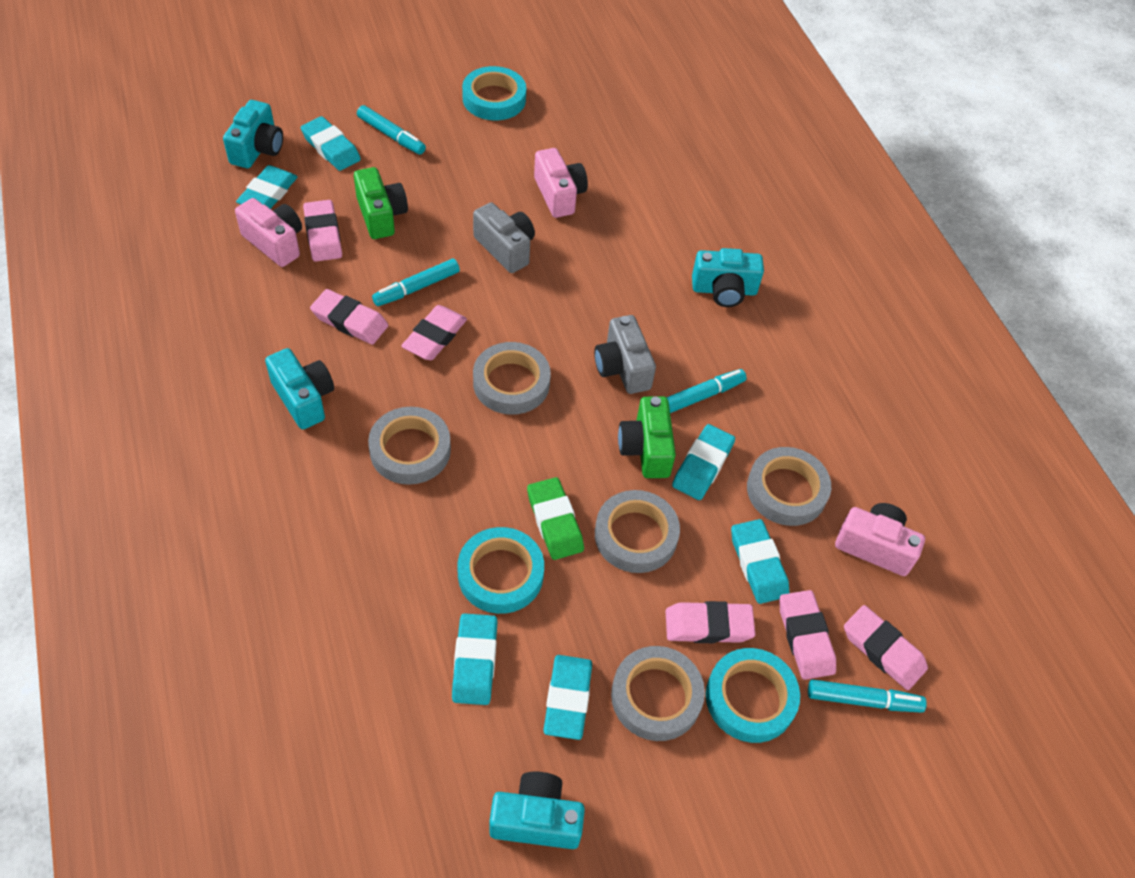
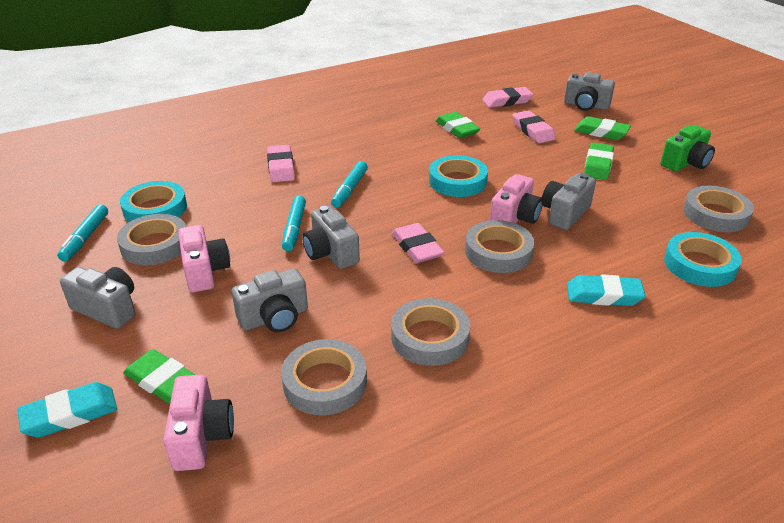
green camera: 2 -> 1
green eraser: 1 -> 4
grey camera: 2 -> 5
pink eraser: 6 -> 4
turquoise camera: 4 -> 0
turquoise eraser: 6 -> 2
turquoise marker: 4 -> 3

